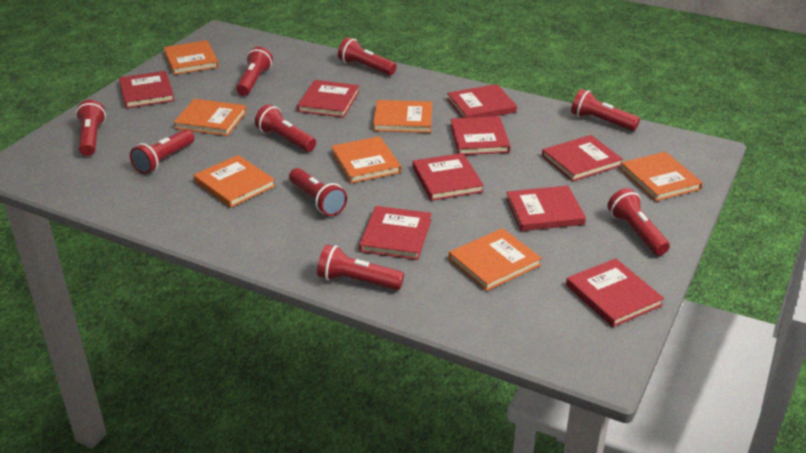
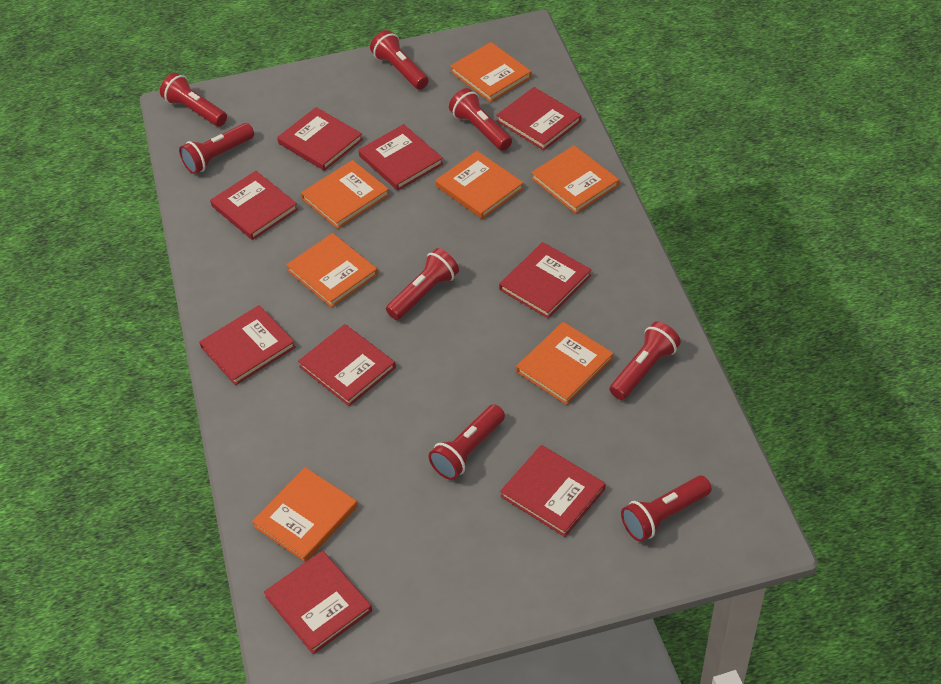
red flashlight: 9 -> 8

